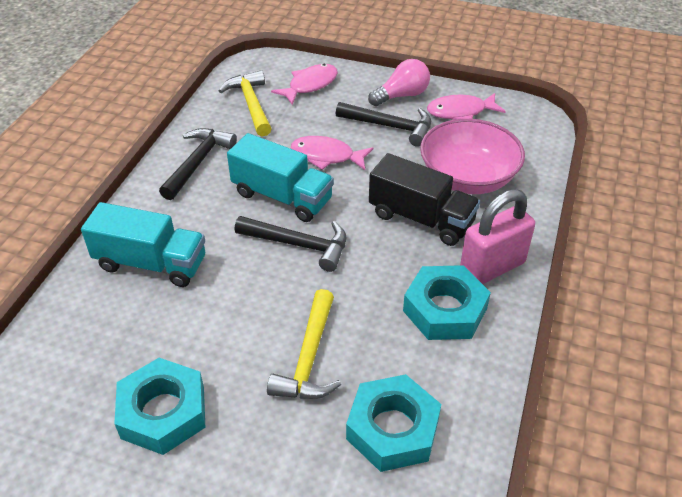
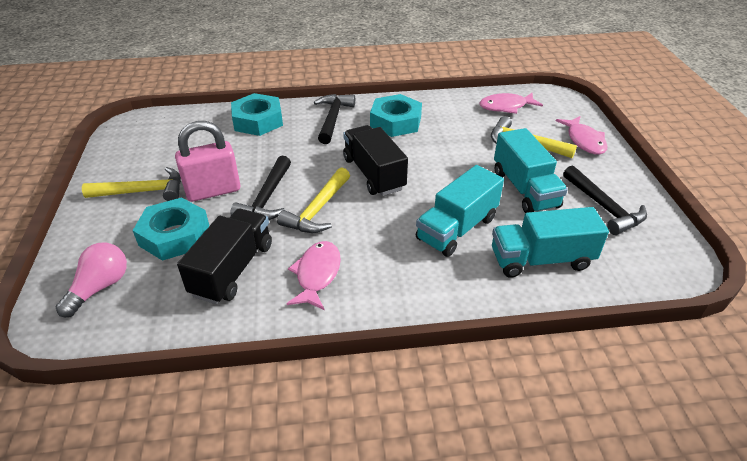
black truck: 1 -> 2
pink bowl: 1 -> 0
turquoise truck: 2 -> 3
yellow hammer: 2 -> 3

